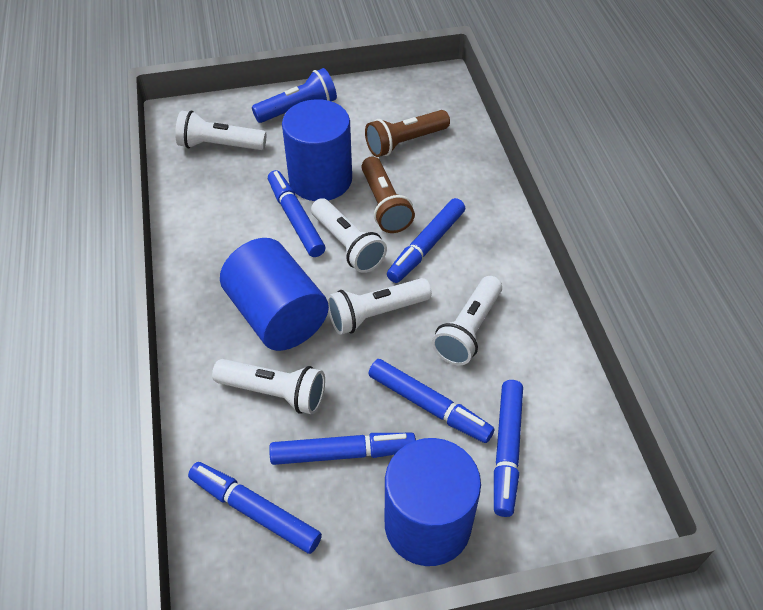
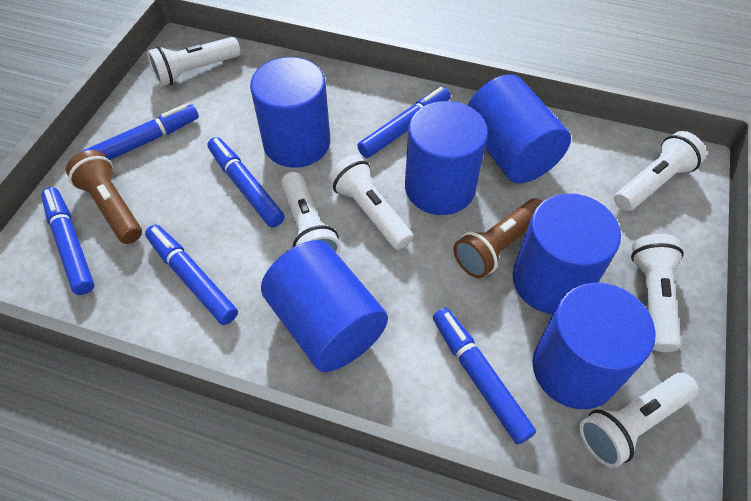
blue cylinder: 3 -> 6
blue flashlight: 1 -> 0
white flashlight: 5 -> 6

